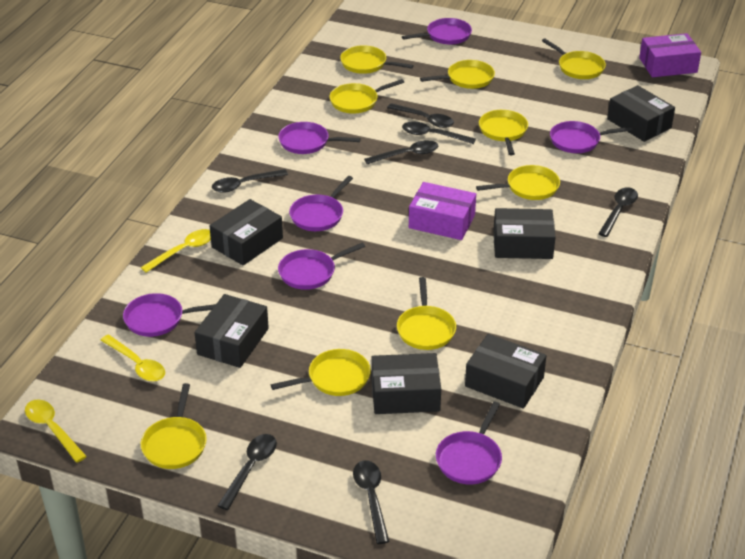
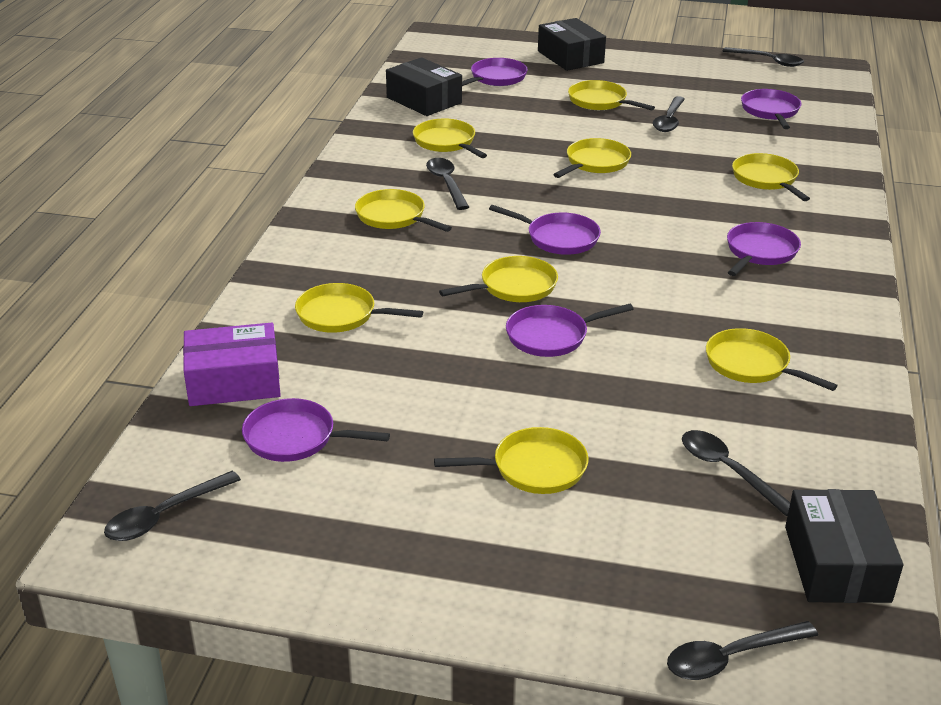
black box: 6 -> 3
black spoon: 7 -> 6
purple box: 2 -> 1
purple pan: 7 -> 6
yellow spoon: 3 -> 0

